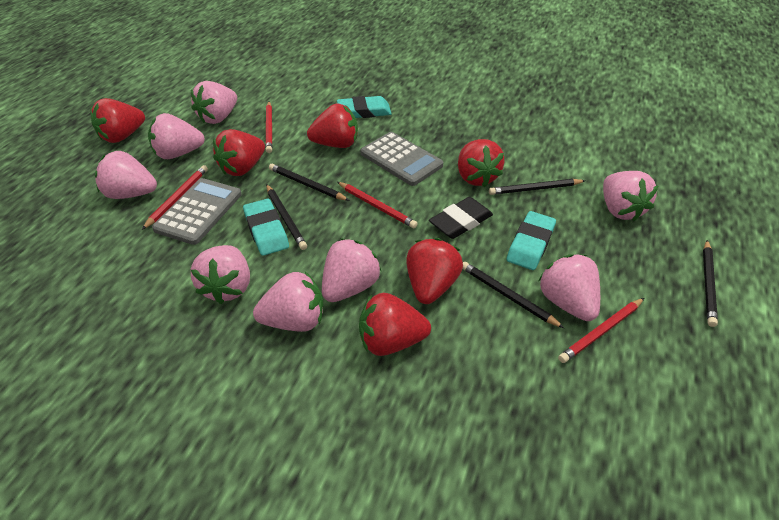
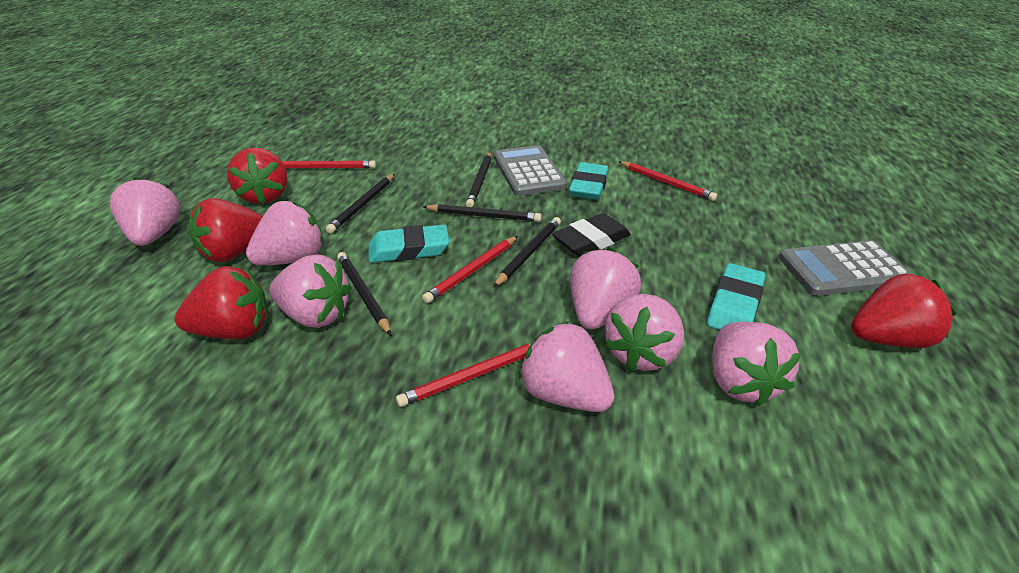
pink strawberry: 8 -> 7
red strawberry: 6 -> 4

